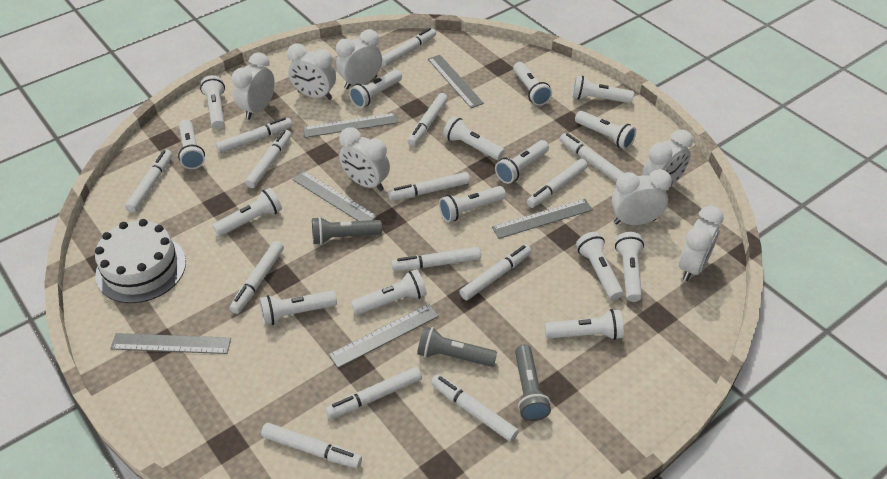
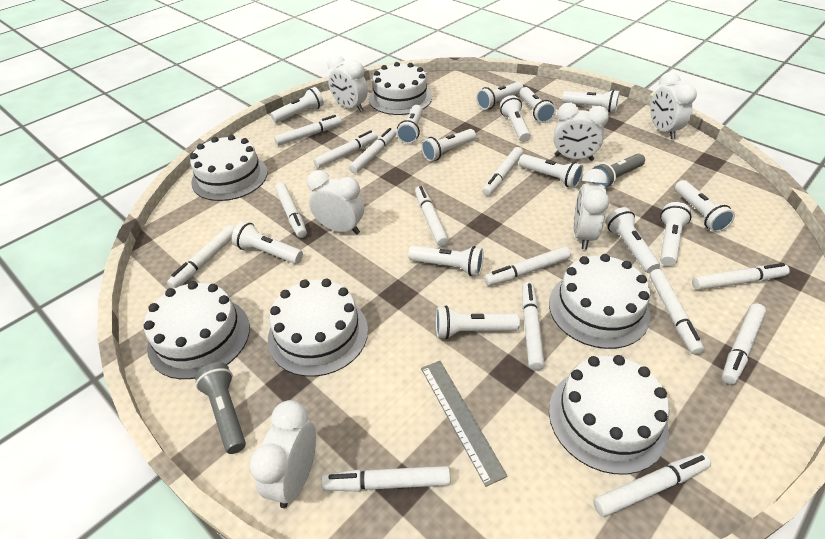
grey flashlight: 3 -> 2
grey ruler: 6 -> 1
white cake: 1 -> 6
white clock: 7 -> 6
white flashlight: 15 -> 14

